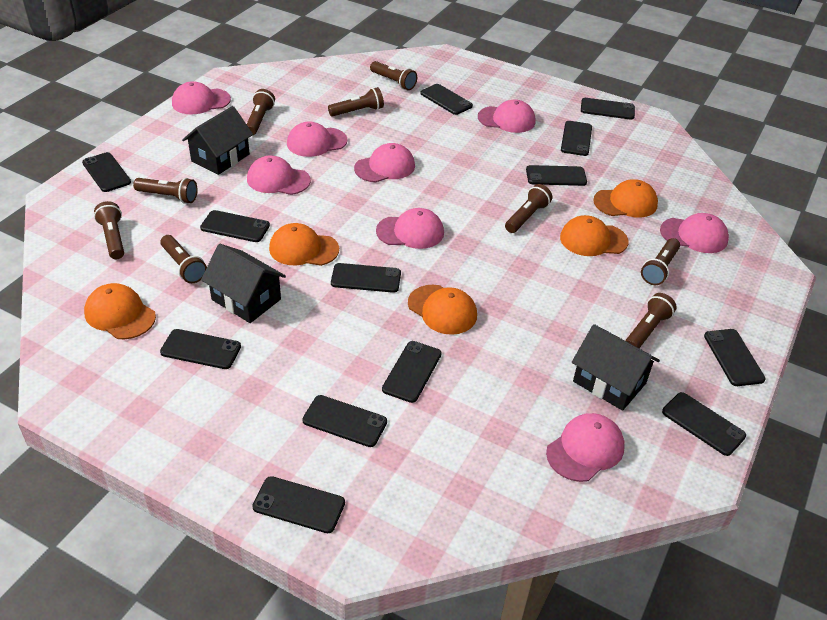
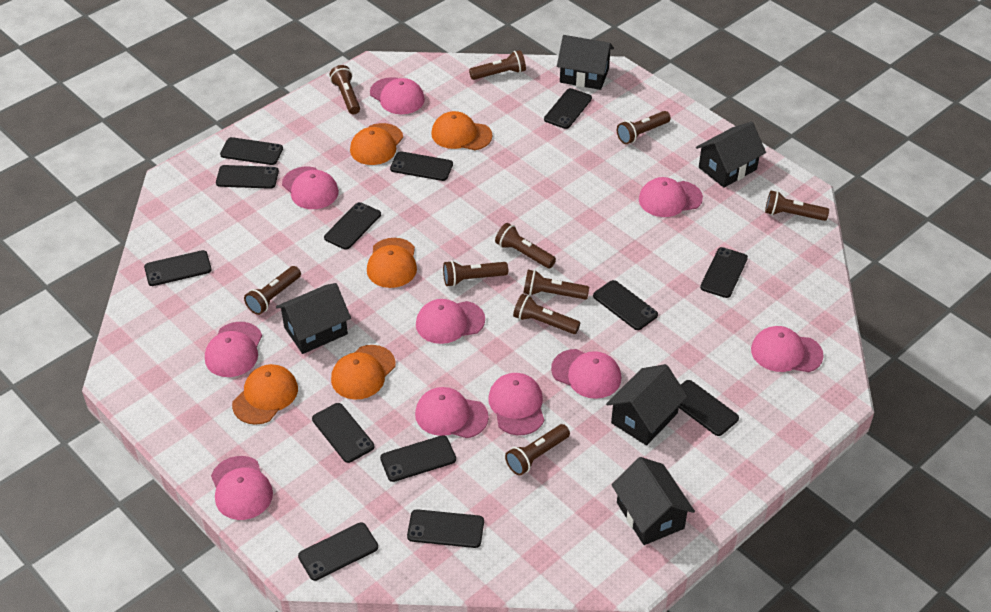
black house: 3 -> 5
brown flashlight: 9 -> 10
pink cap: 8 -> 10

